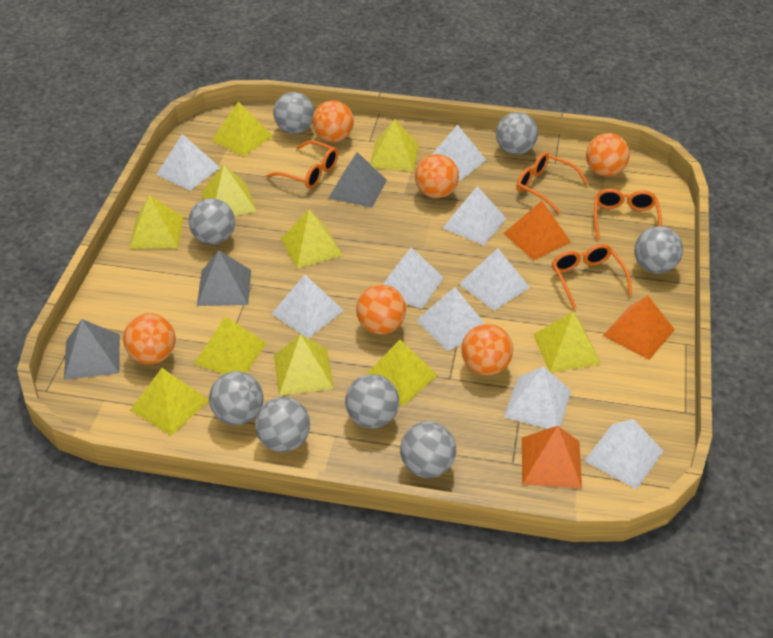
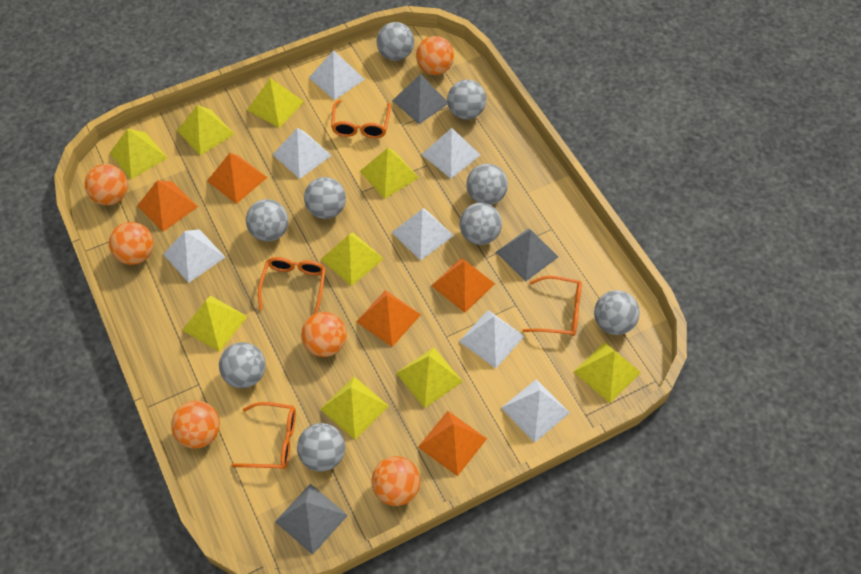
grey ball: 8 -> 9
orange pyramid: 3 -> 5
white pyramid: 9 -> 7
yellow pyramid: 10 -> 9

